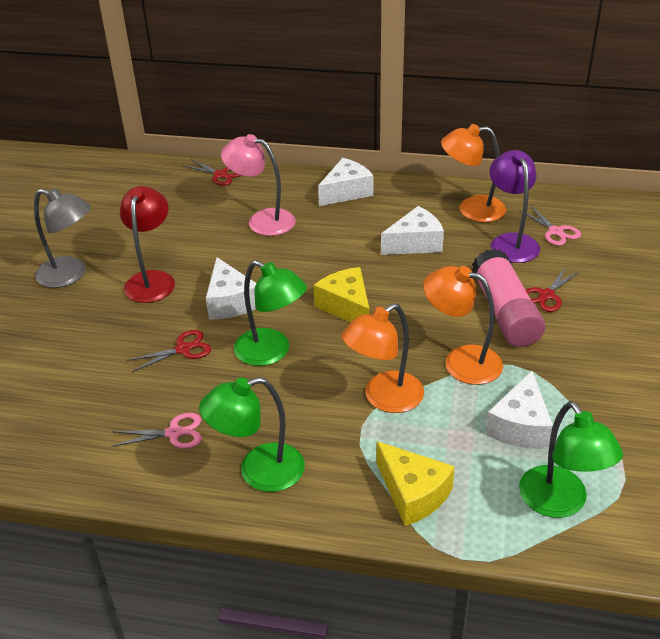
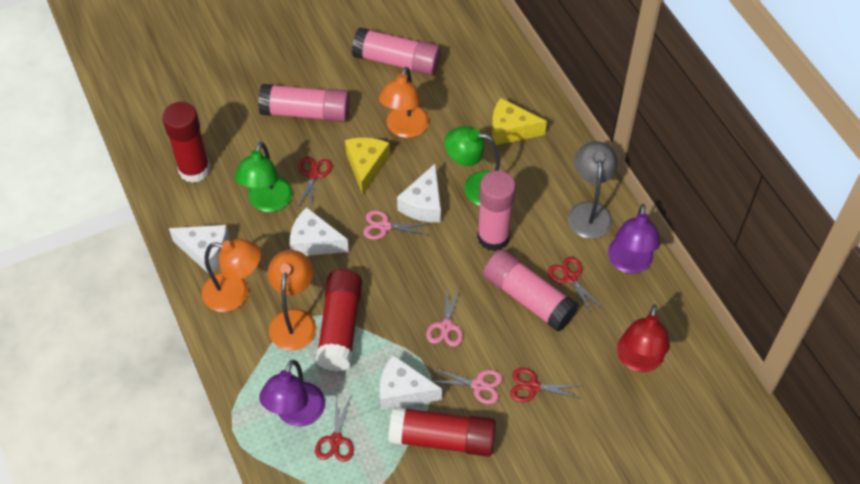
green lamp: 3 -> 2
pink glue stick: 1 -> 4
pink lamp: 1 -> 0
pink scissors: 2 -> 3
purple lamp: 1 -> 2
red glue stick: 0 -> 3
red scissors: 3 -> 4

